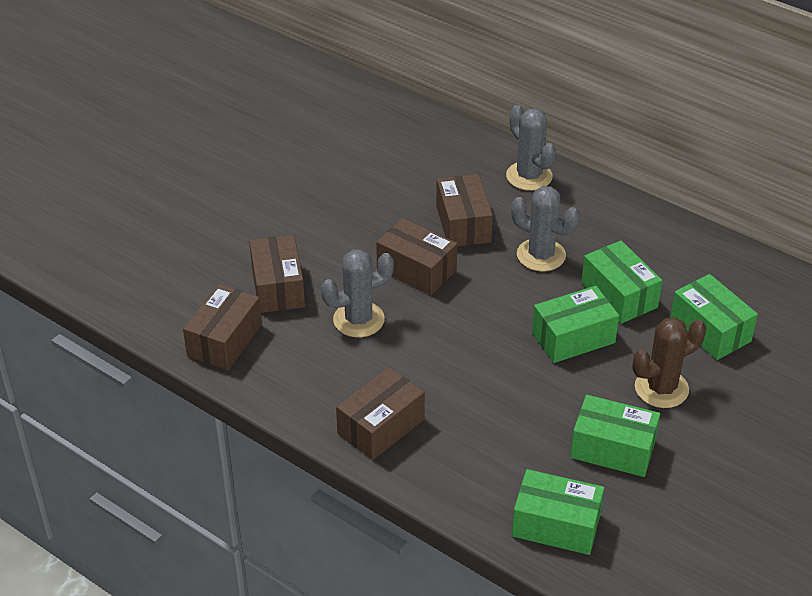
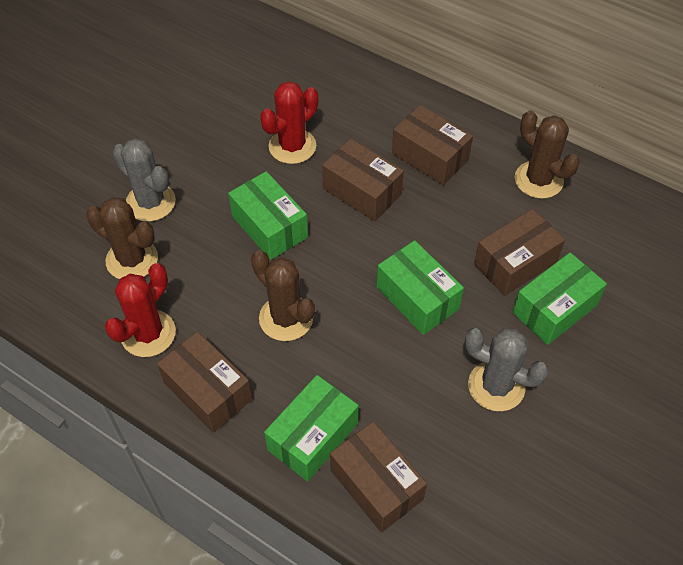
brown cactus: 1 -> 3
green box: 5 -> 4
grey cactus: 3 -> 2
red cactus: 0 -> 2

